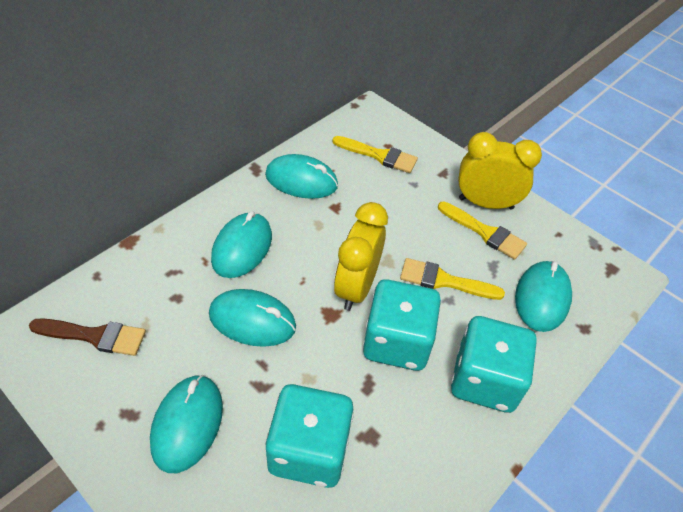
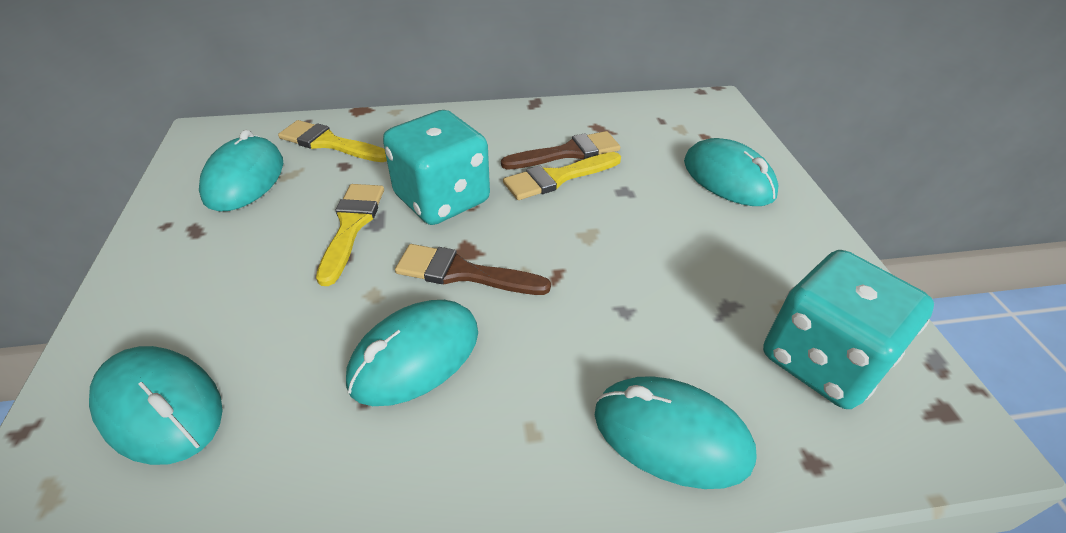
brown brush: 1 -> 2
turquoise dice: 3 -> 2
yellow clock: 2 -> 0

